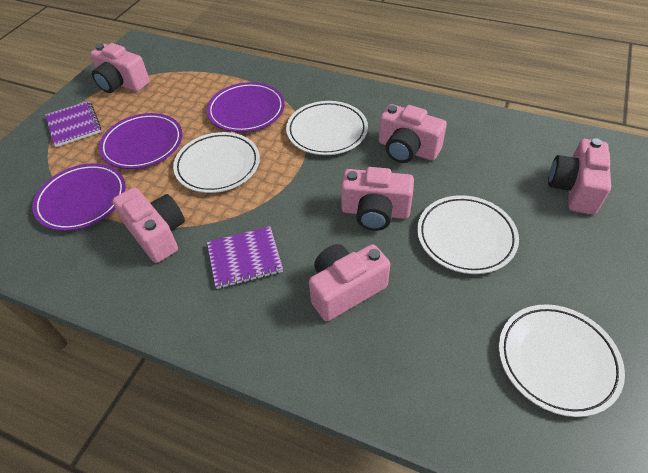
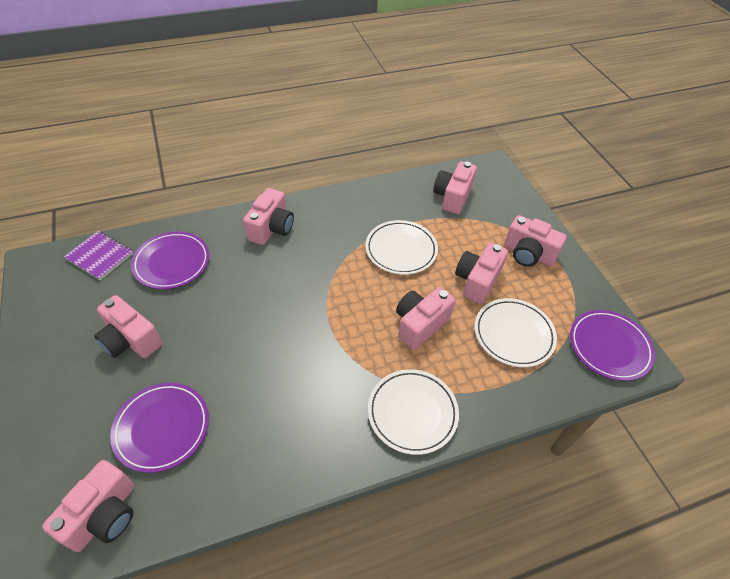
pink camera: 6 -> 7
purple notebook: 2 -> 1
white plate: 4 -> 3

